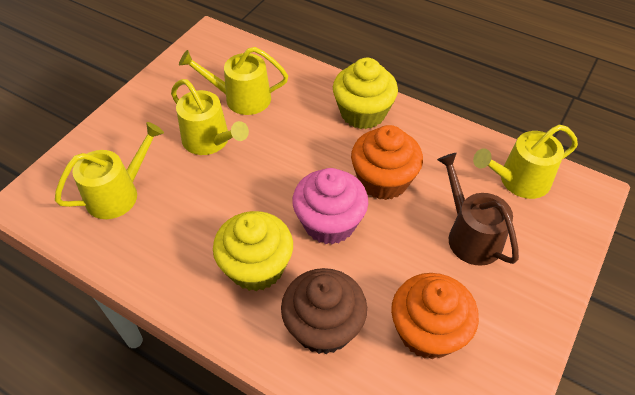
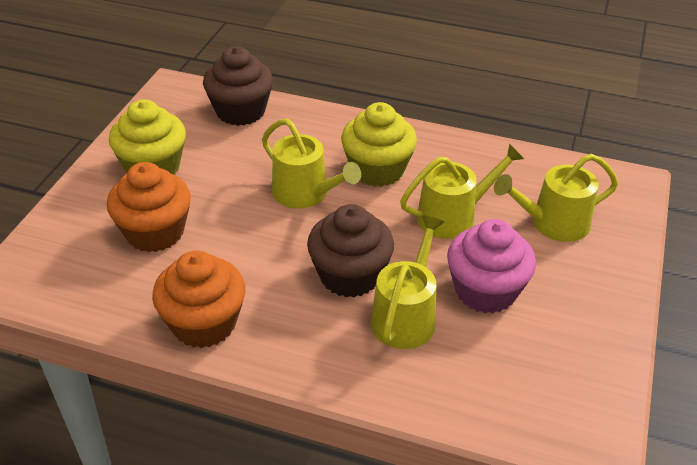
brown cupcake: 1 -> 2
brown watering can: 1 -> 0

